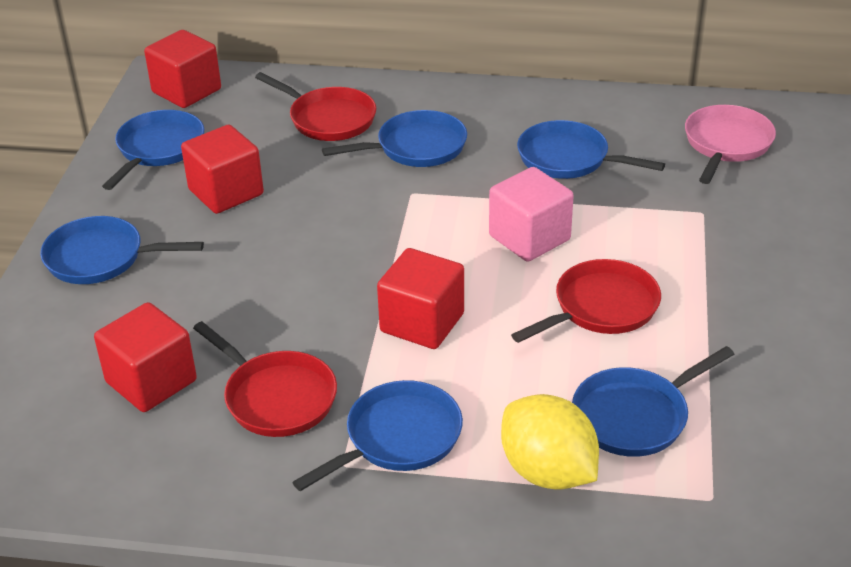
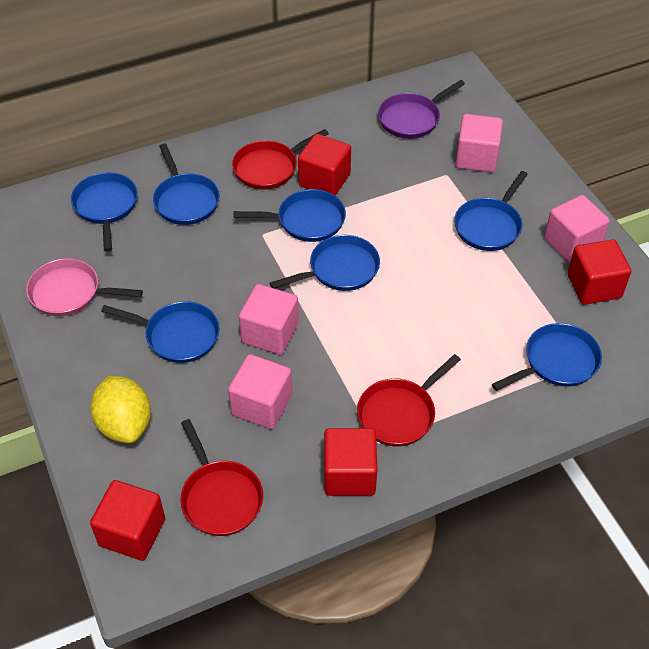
blue pan: 6 -> 7
pink cube: 1 -> 4
purple pan: 0 -> 1

